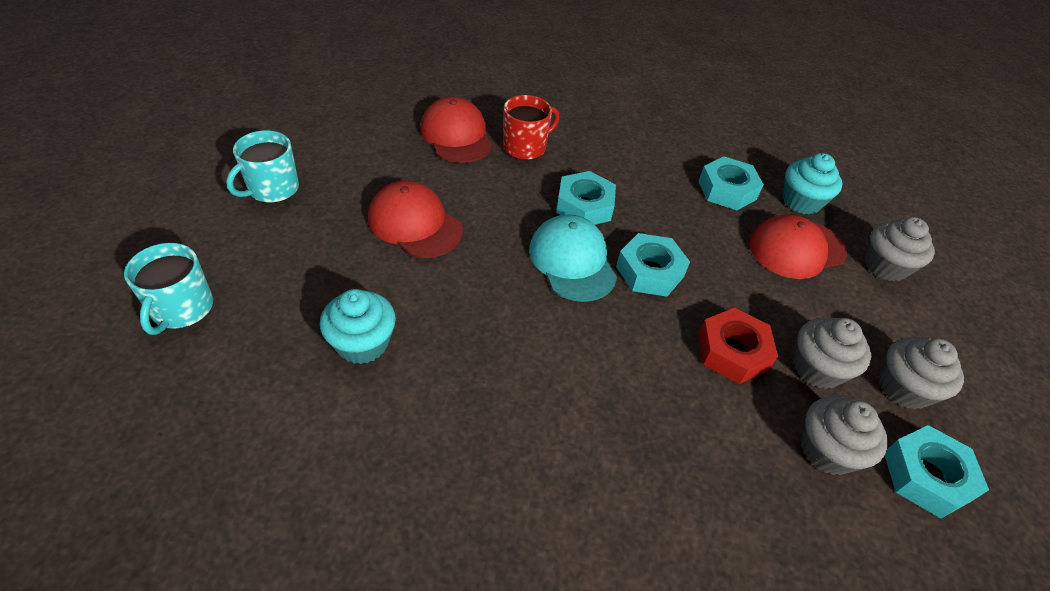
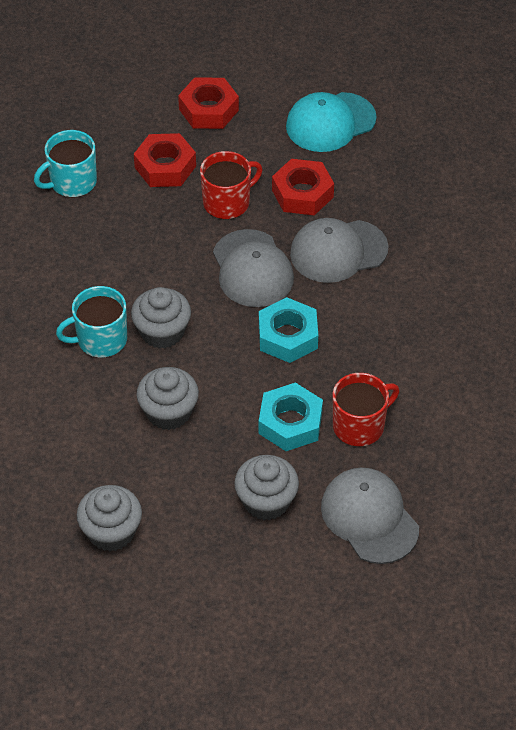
grey cap: 0 -> 3
red cap: 3 -> 0
red mug: 1 -> 2
red nut: 1 -> 3
turquoise cupcake: 2 -> 0
turquoise nut: 4 -> 2

